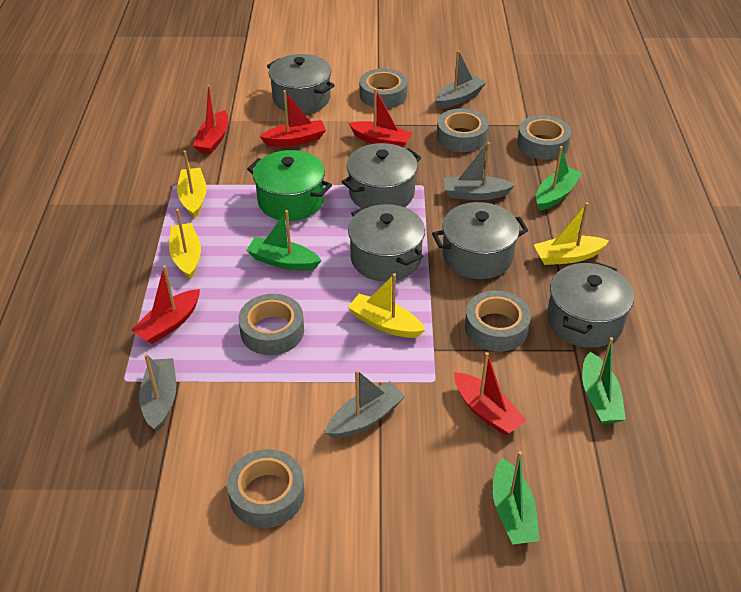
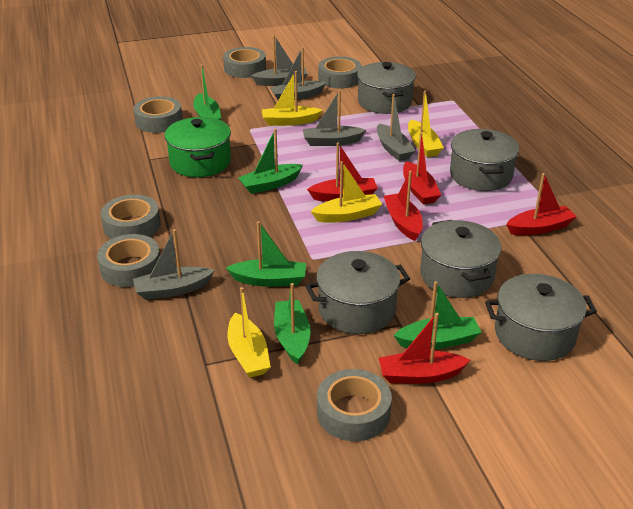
green boat: 4 -> 5
grey boat: 4 -> 5

